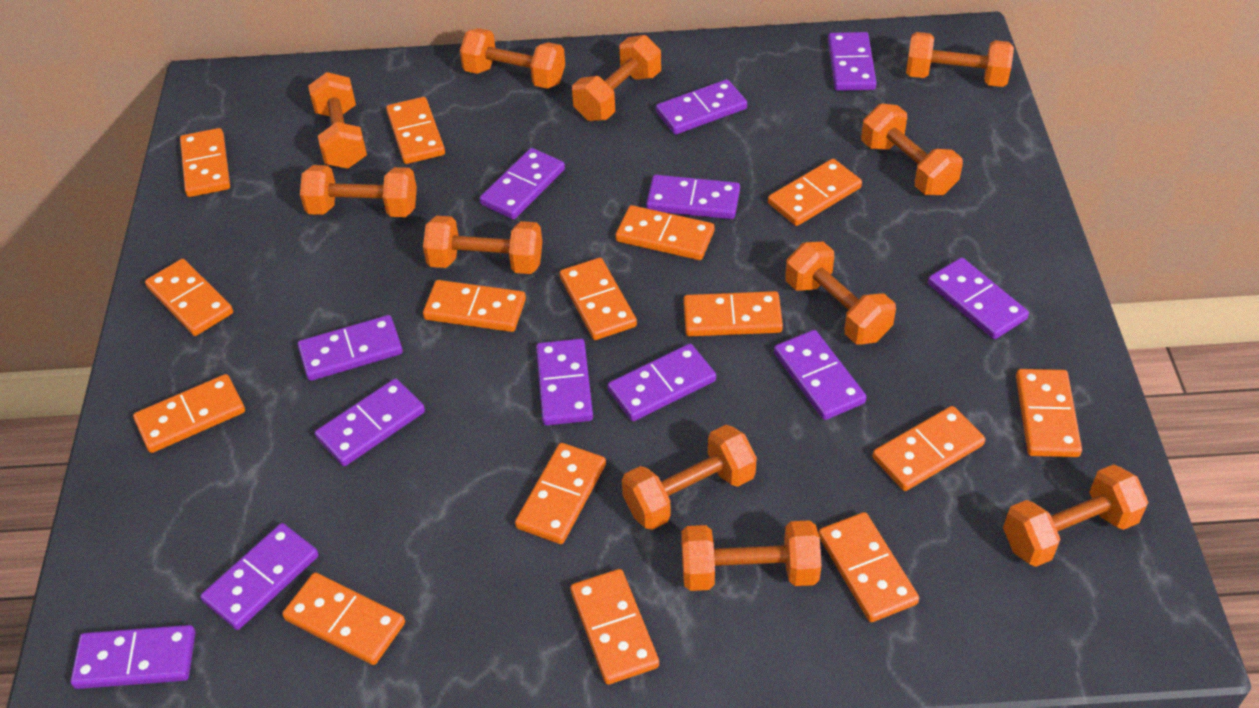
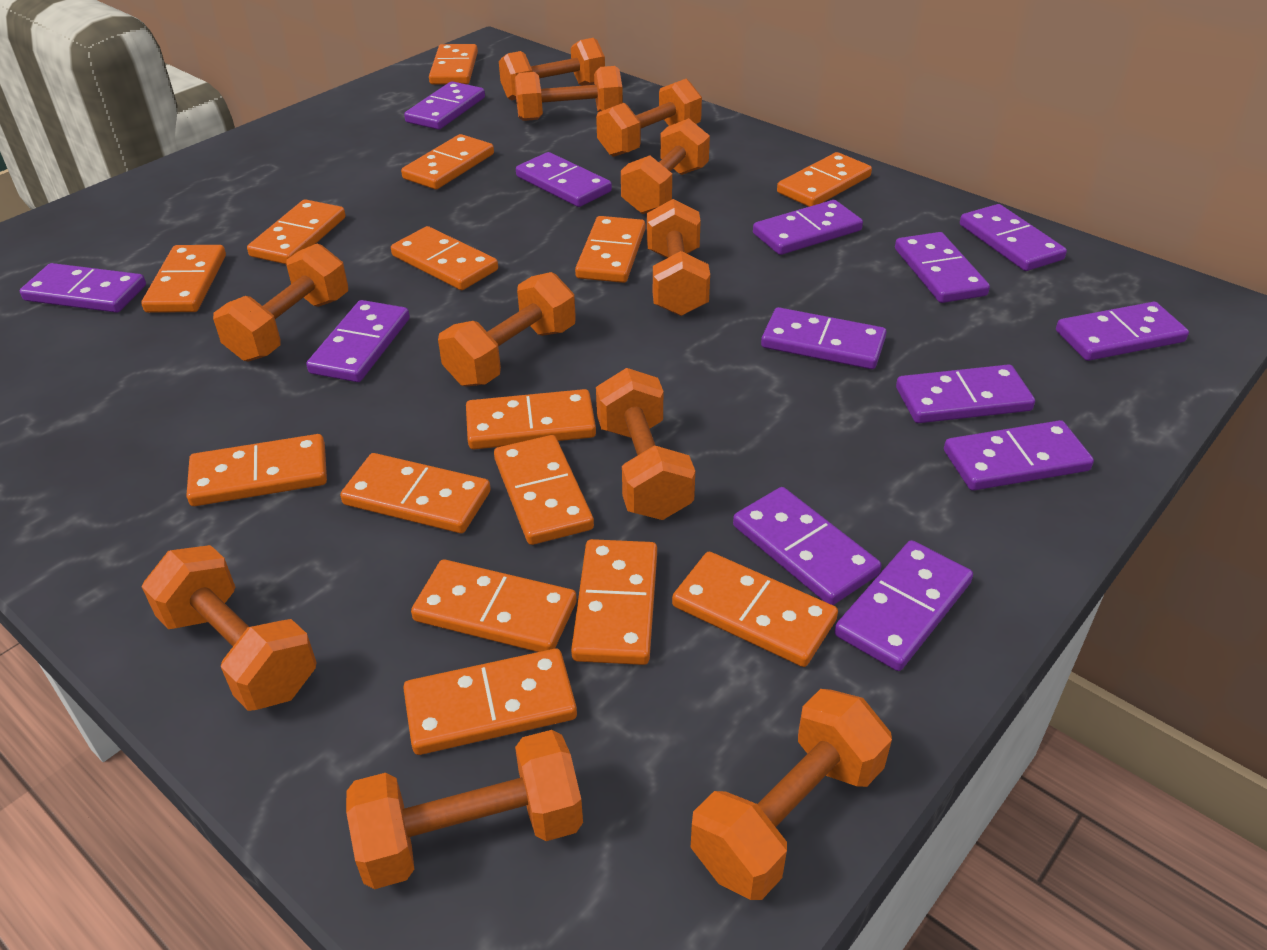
purple domino: 12 -> 13

